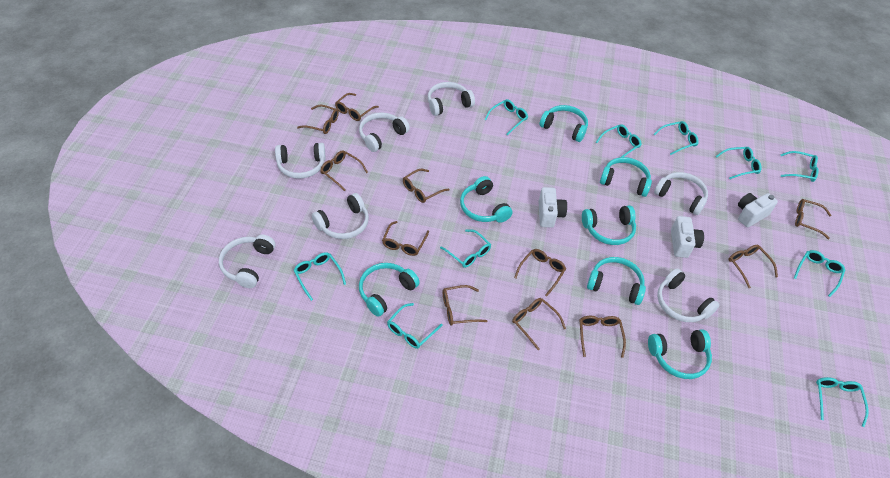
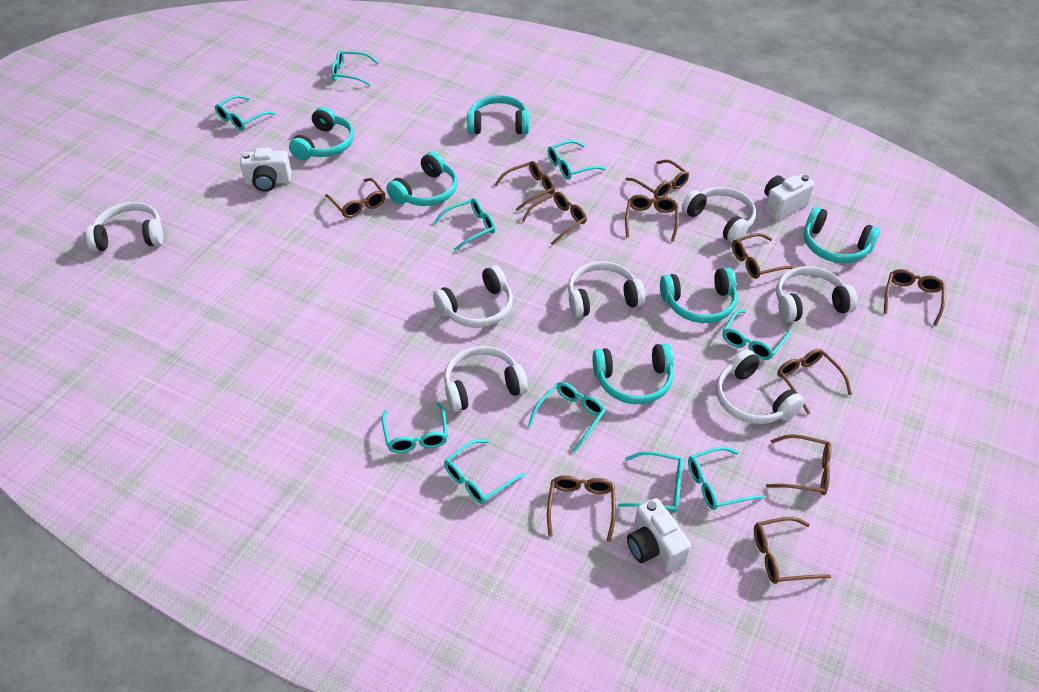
turquoise headphones: 7 -> 6

